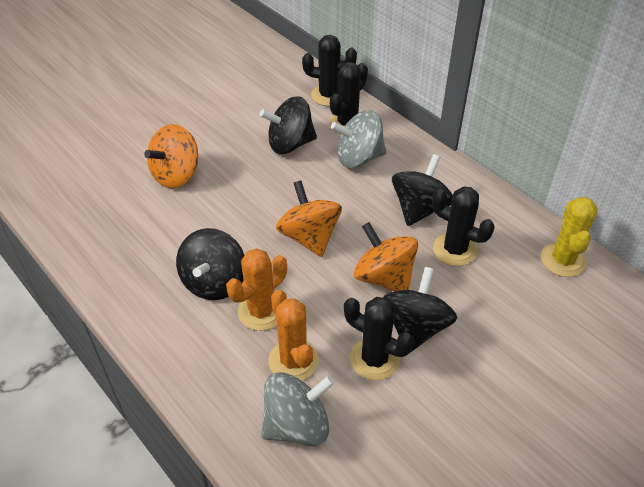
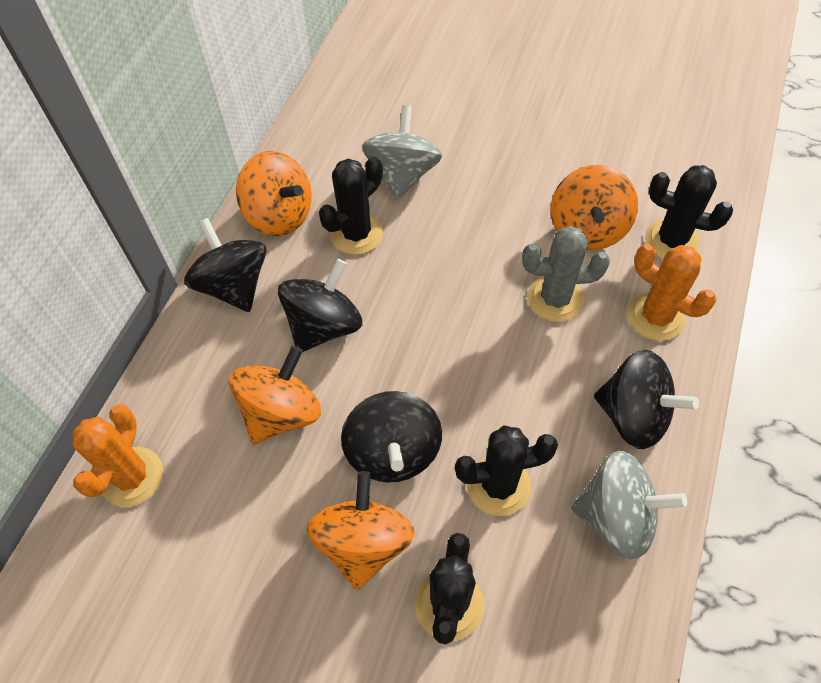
grey cactus: 0 -> 1
orange spinning top: 3 -> 4
yellow cactus: 1 -> 0

